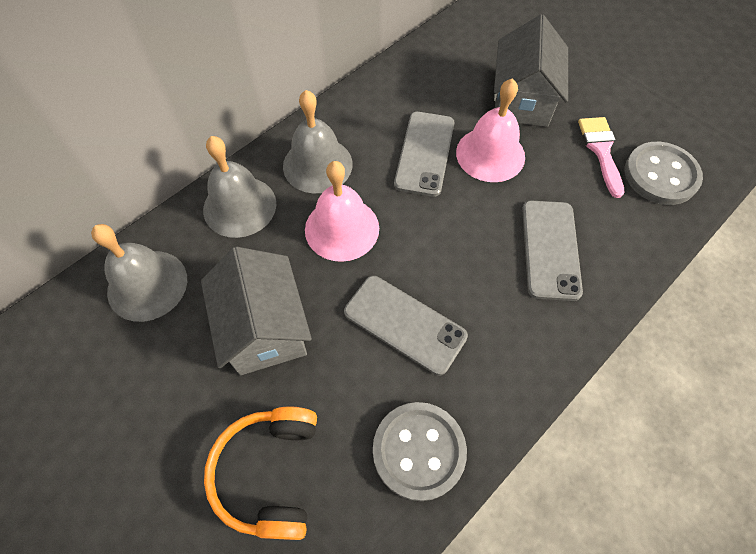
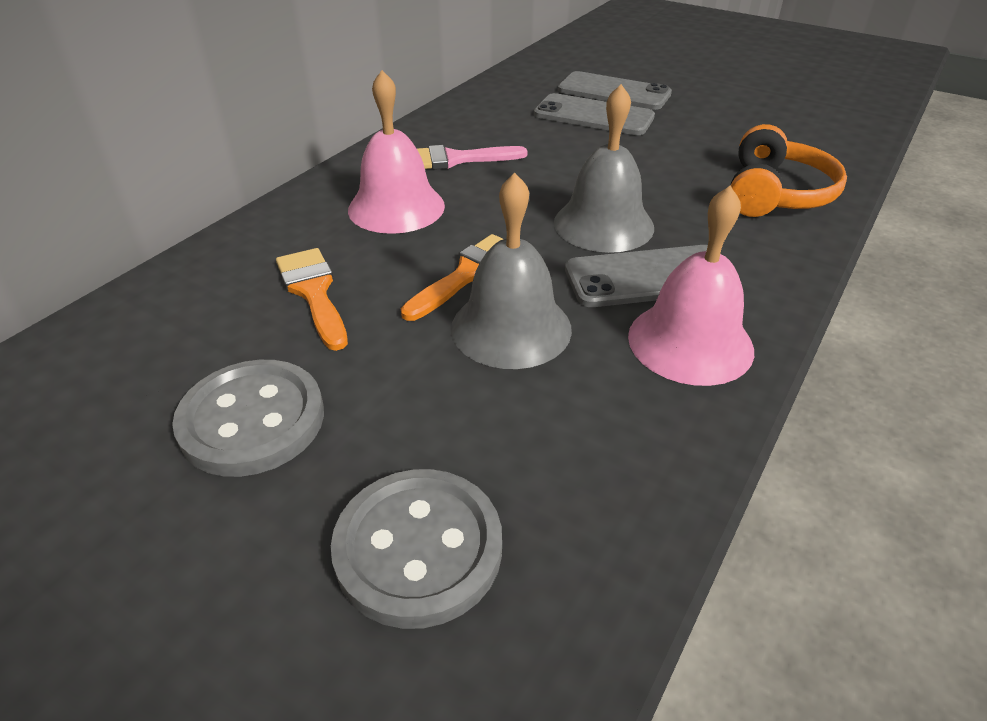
grey bell: 3 -> 2
grey house: 2 -> 0
orange brush: 0 -> 2

